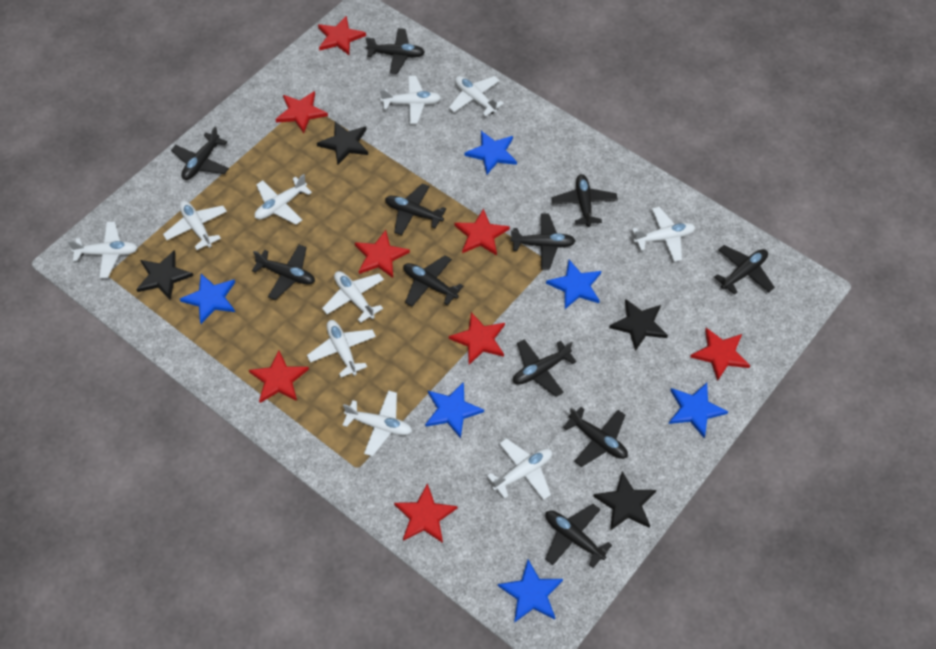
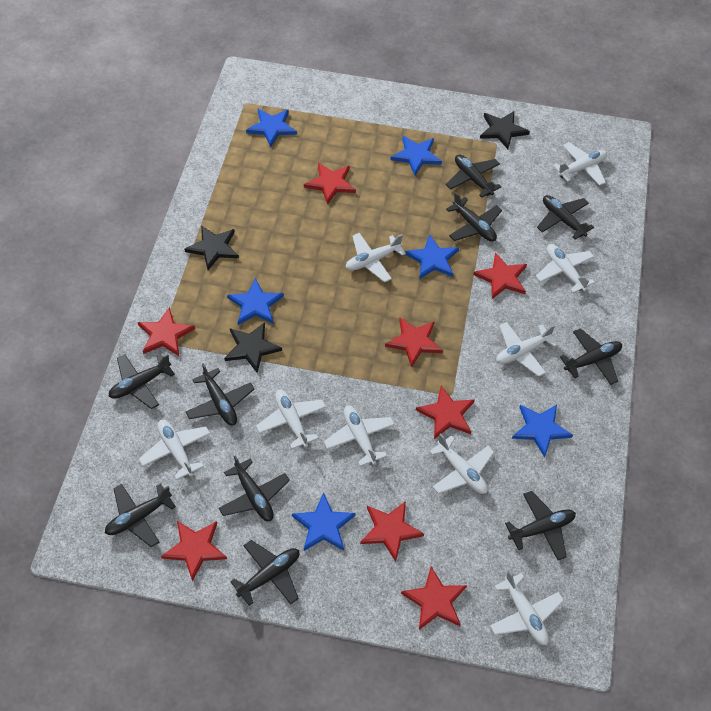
black plane: 11 -> 10
black star: 4 -> 3
white plane: 10 -> 9

